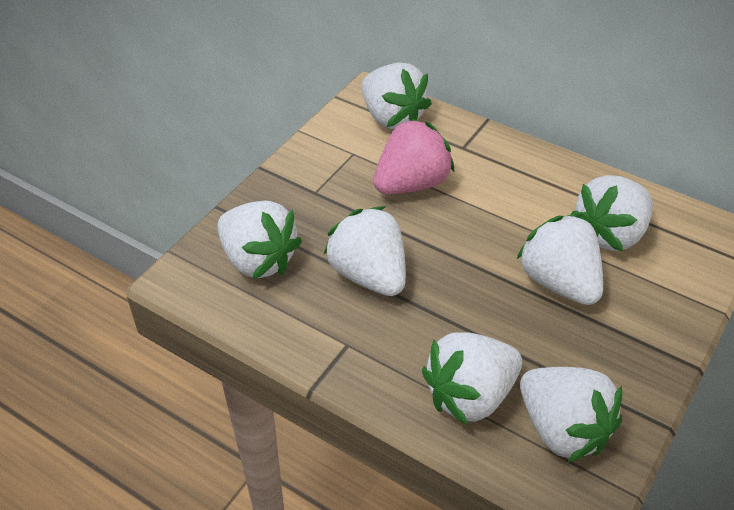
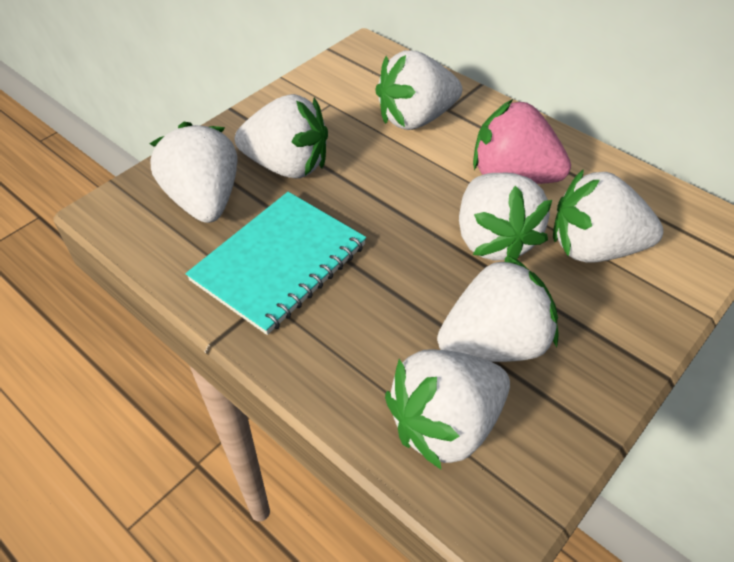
turquoise notebook: 0 -> 1

